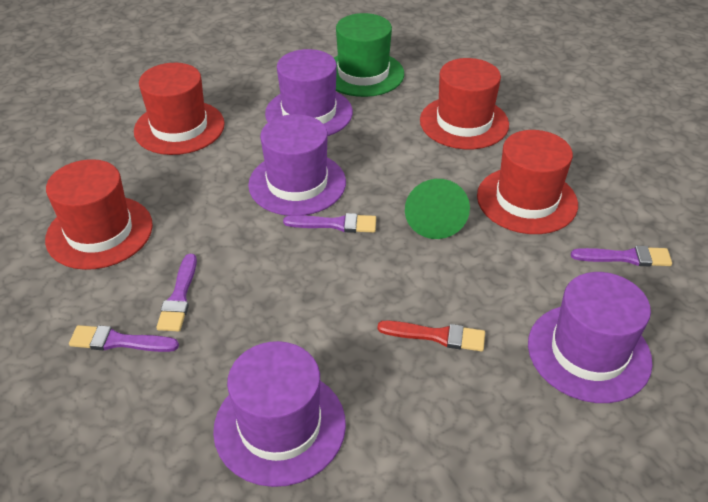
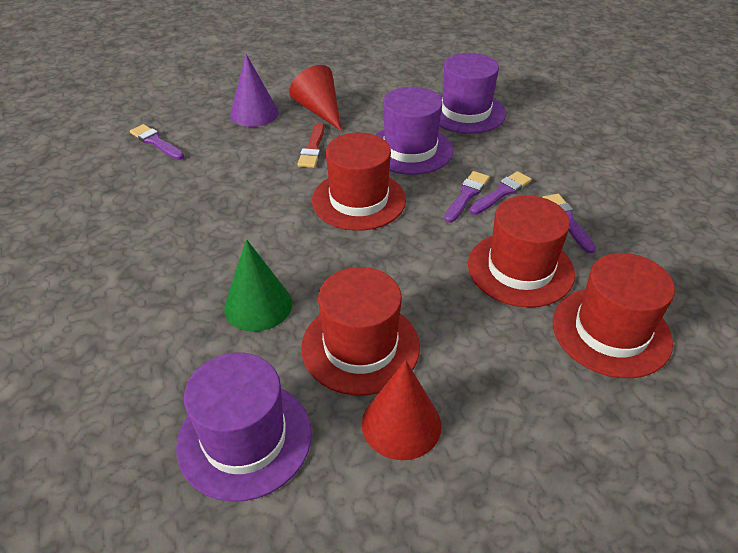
green hat: 1 -> 0
purple cone: 0 -> 1
purple hat: 4 -> 3
red cone: 0 -> 2

